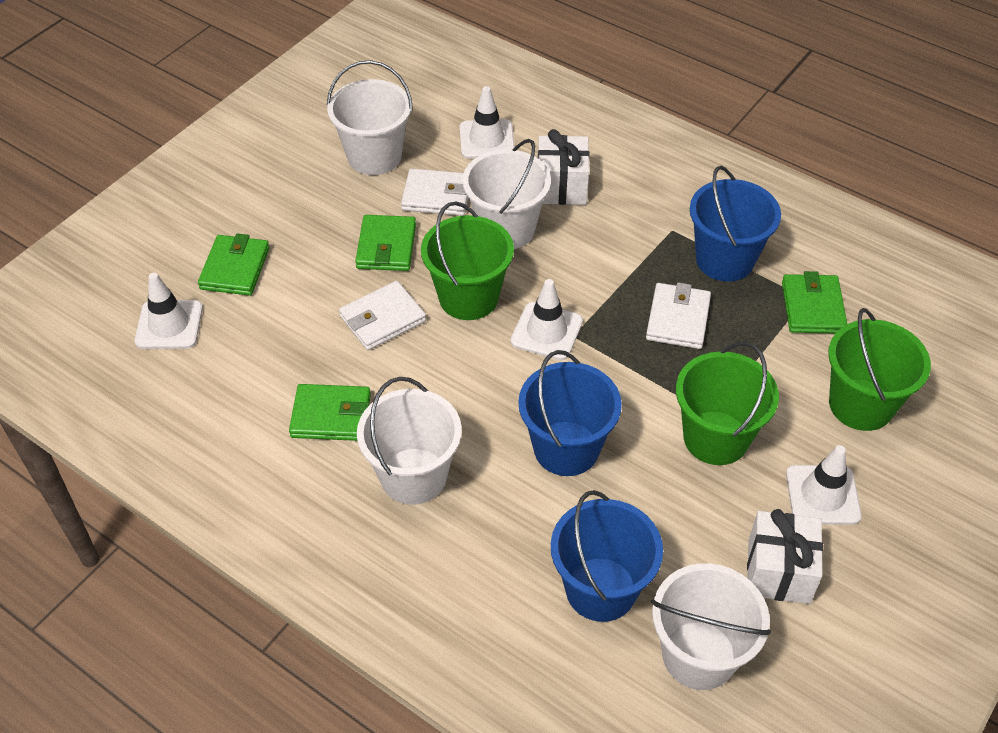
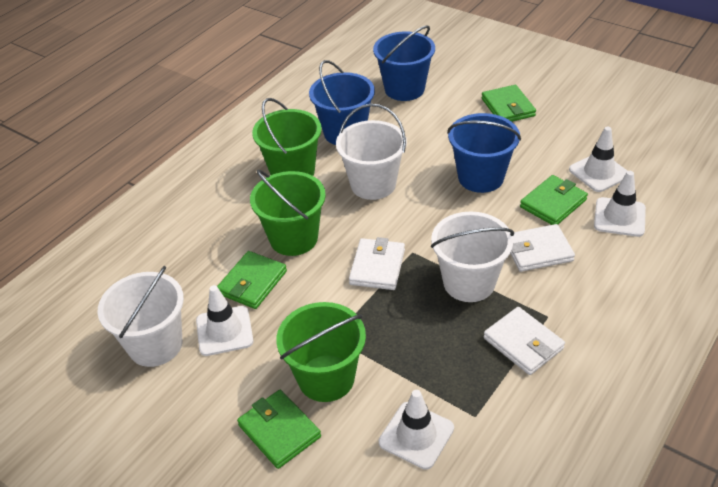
white bucket: 4 -> 3
white gift: 2 -> 0

